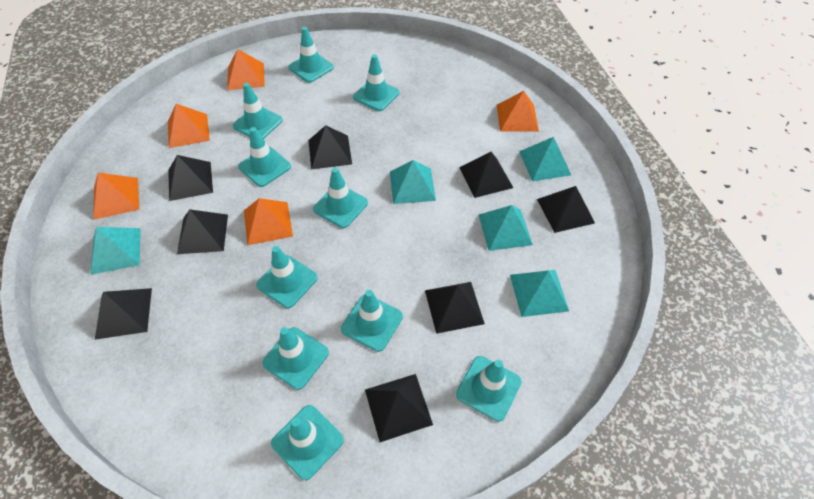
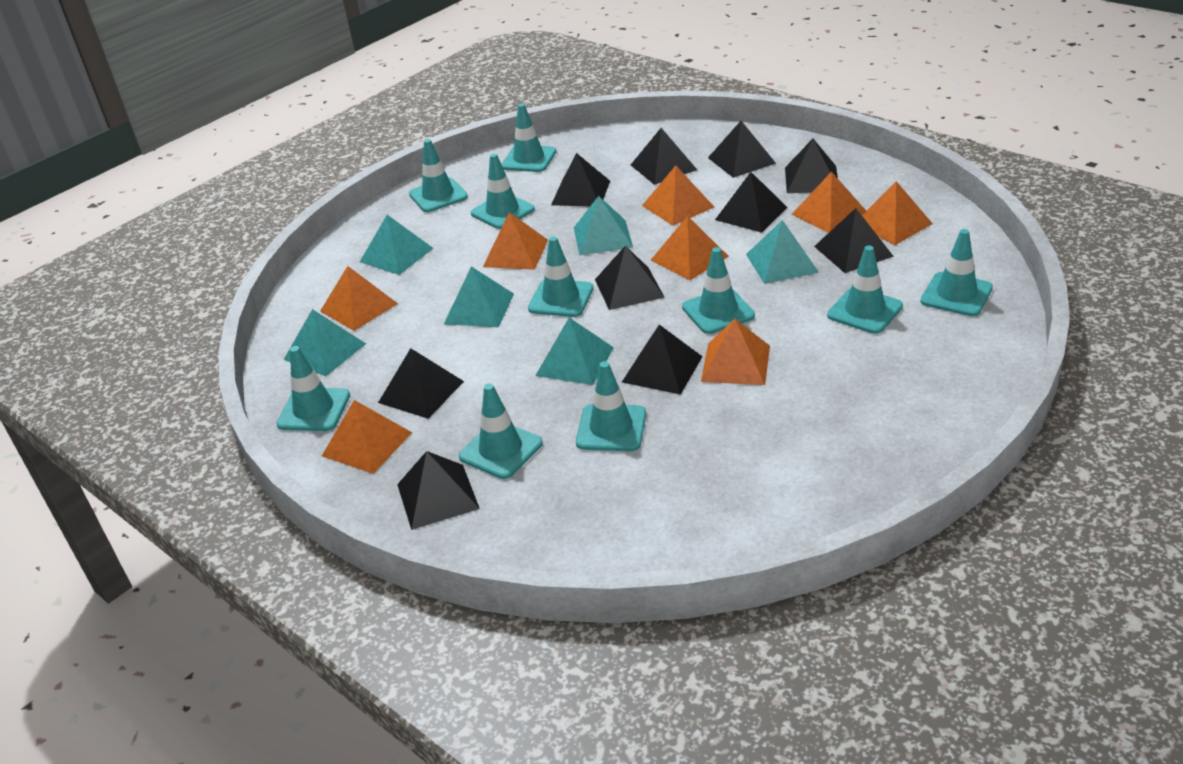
black pyramid: 8 -> 10
orange pyramid: 5 -> 8
turquoise pyramid: 5 -> 6

